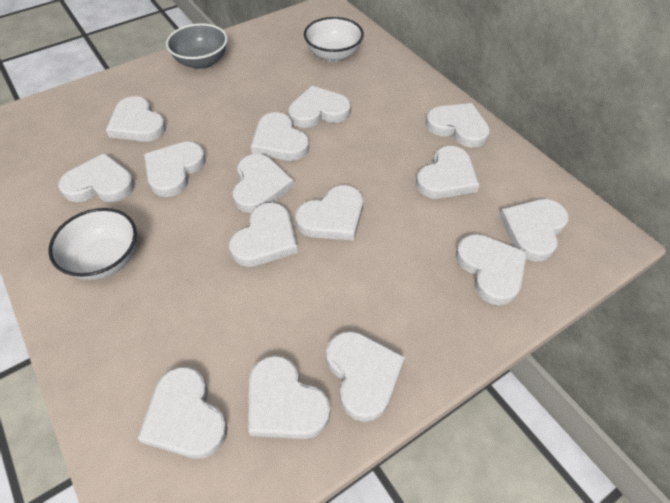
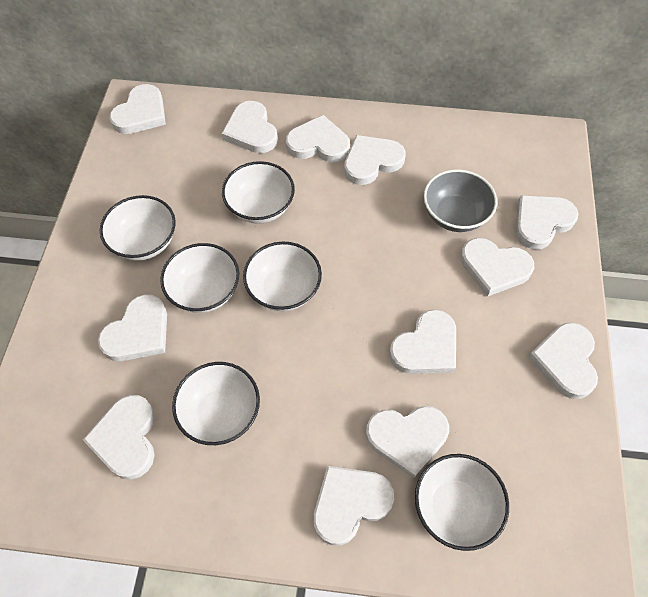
white bowl: 2 -> 6
white heart: 15 -> 12

